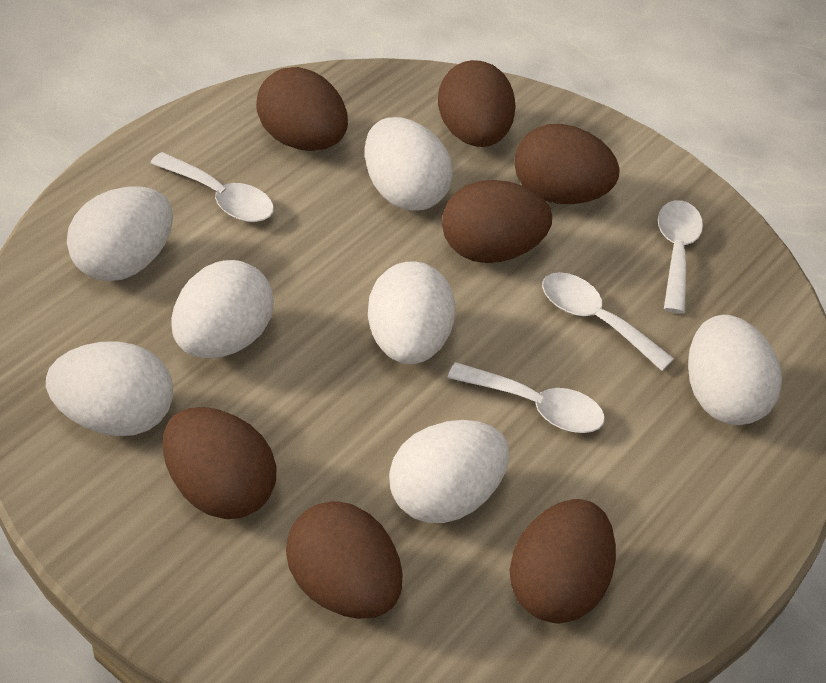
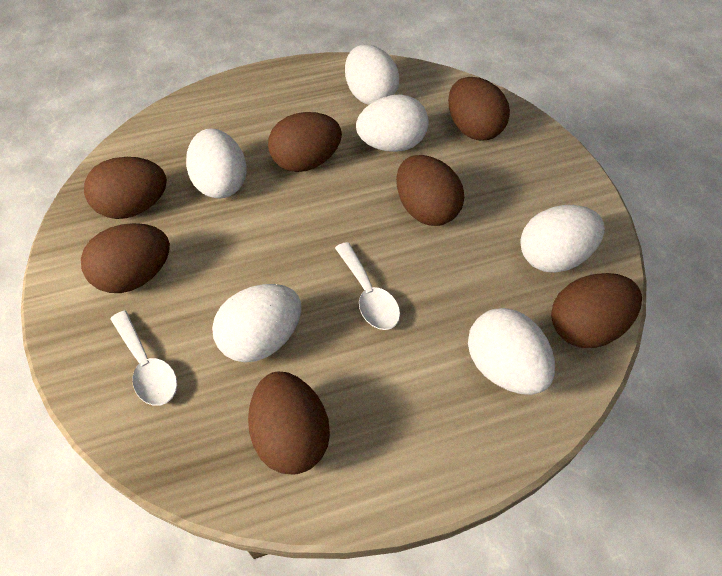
white egg: 7 -> 6
white spoon: 4 -> 2

